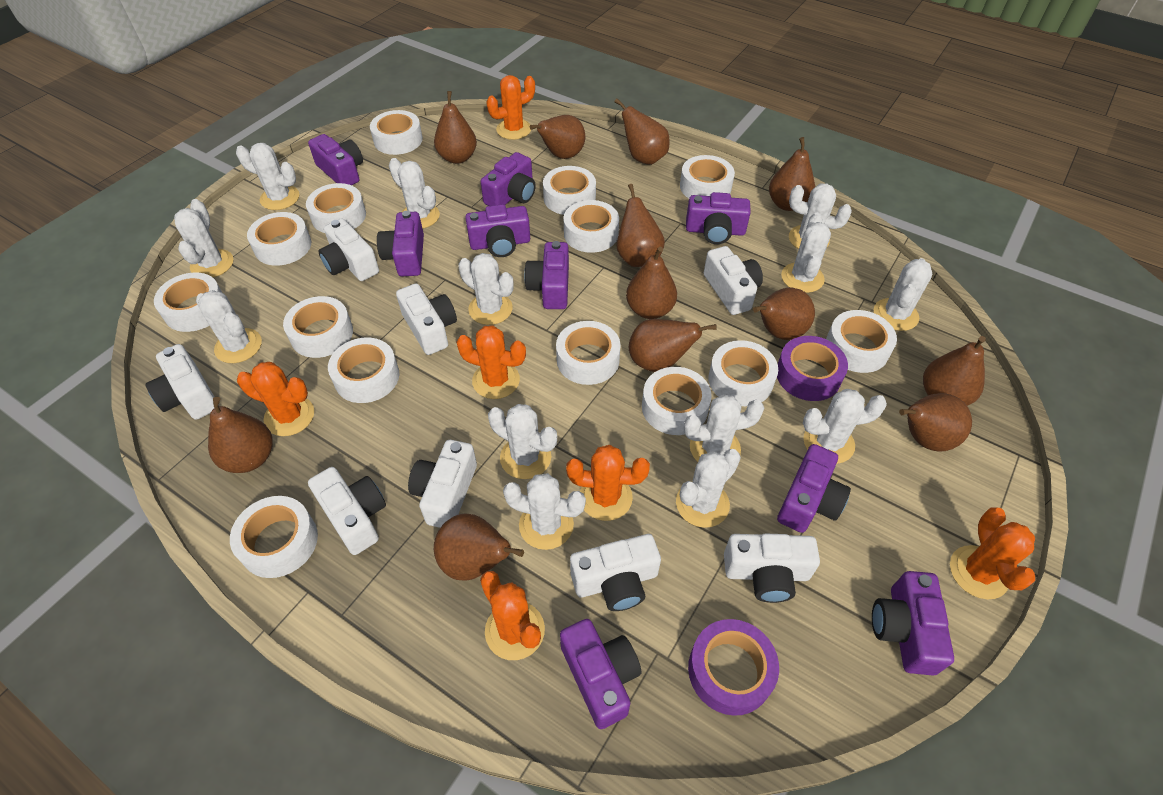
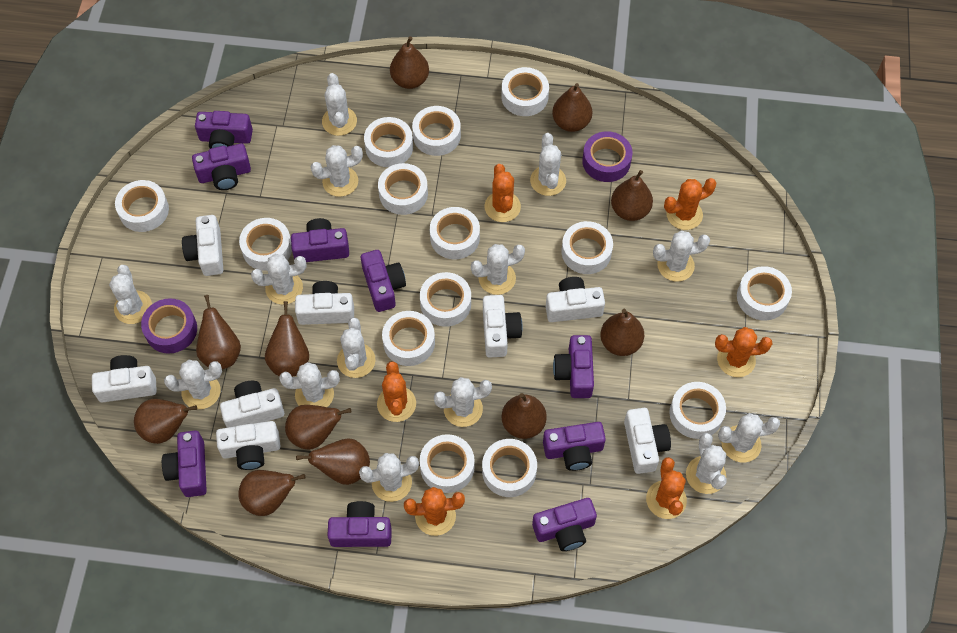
brown pear: 12 -> 11
white cactus: 13 -> 14

